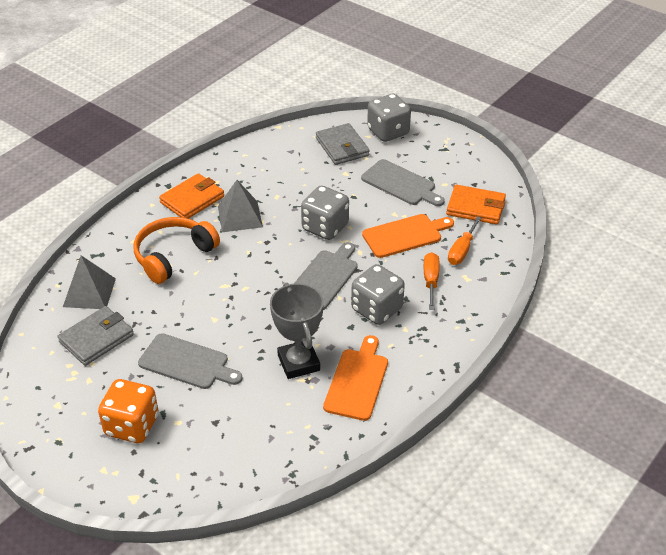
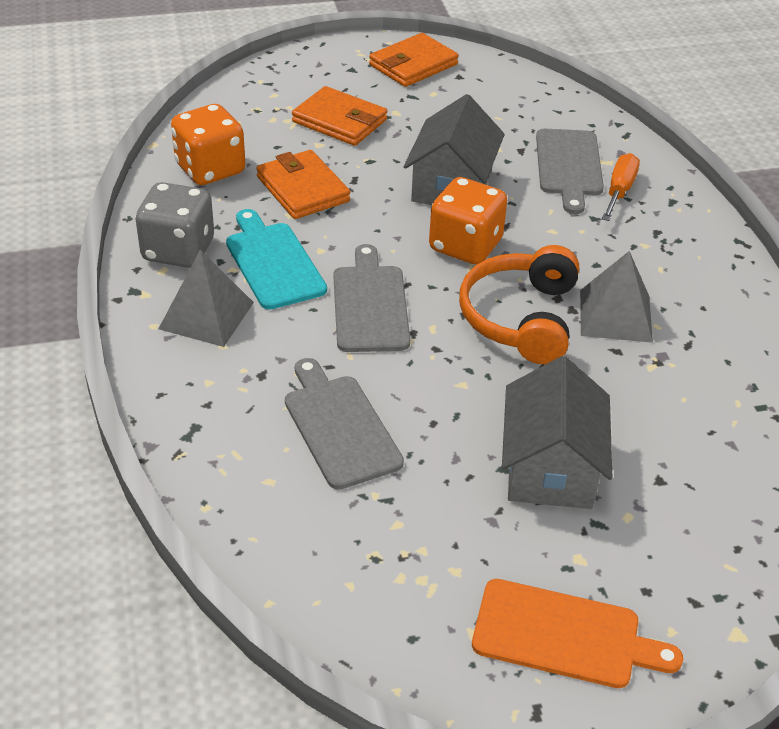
grey dice: 3 -> 1
grey house: 0 -> 2
grey trophy: 1 -> 0
grey wallet: 2 -> 0
orange cutting board: 2 -> 1
orange dice: 1 -> 2
orange screwdriver: 2 -> 1
orange wallet: 2 -> 3
turquoise cutting board: 0 -> 1

